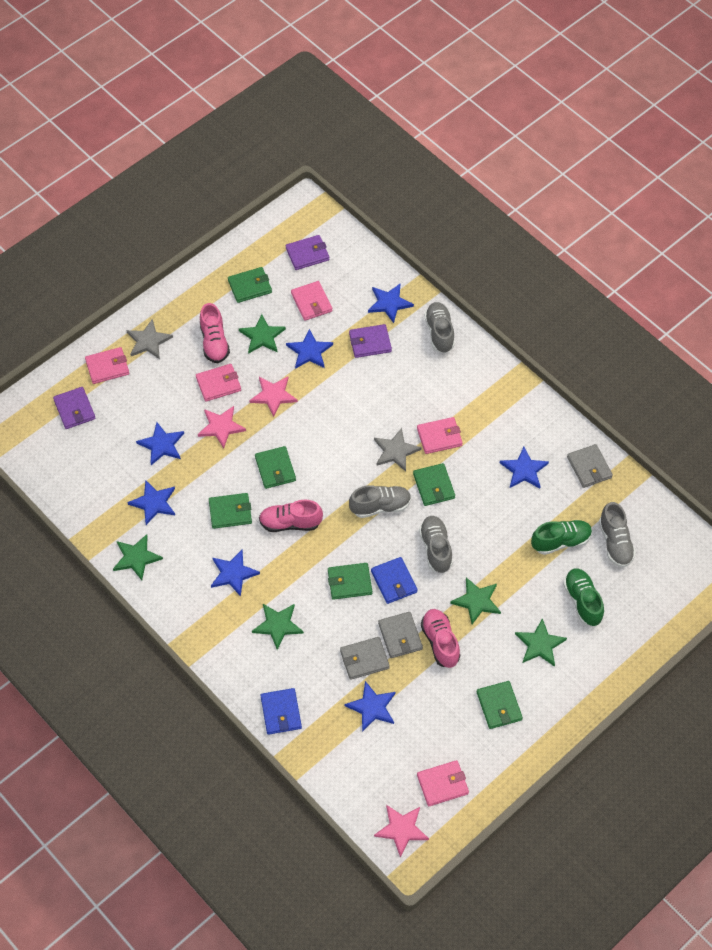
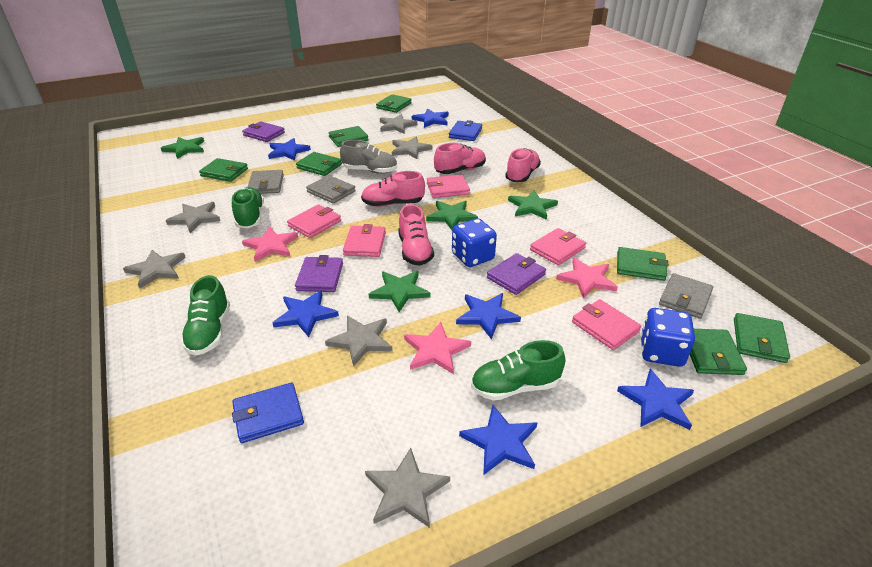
blue dice: 0 -> 2
blue star: 7 -> 6
green shoe: 2 -> 3
green star: 5 -> 4
green wallet: 6 -> 7
grey shoe: 4 -> 1
grey star: 2 -> 6
pink shoe: 3 -> 4

